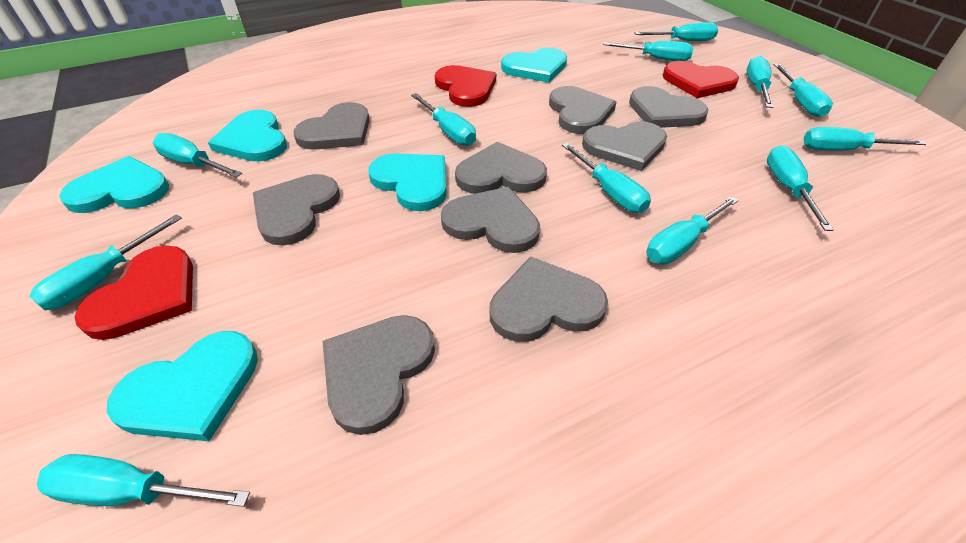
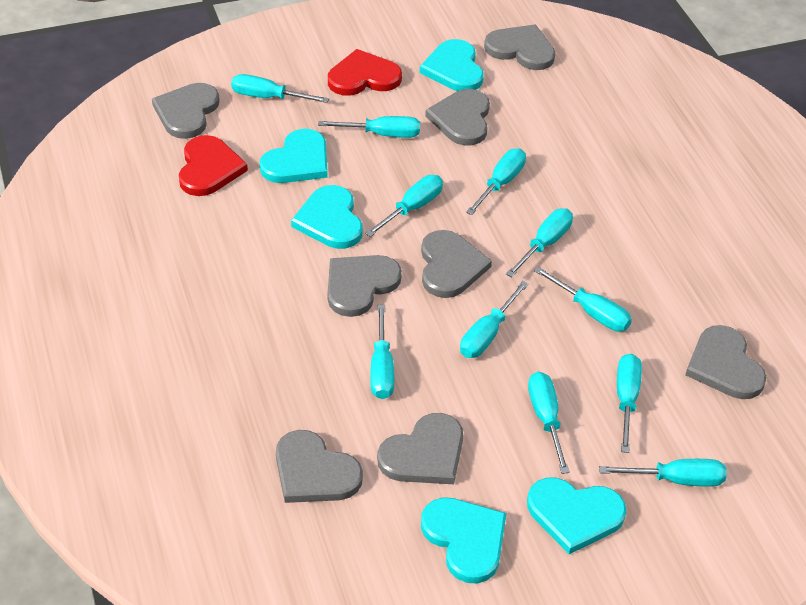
grey heart: 9 -> 8
red heart: 3 -> 2
turquoise screwdriver: 12 -> 11

